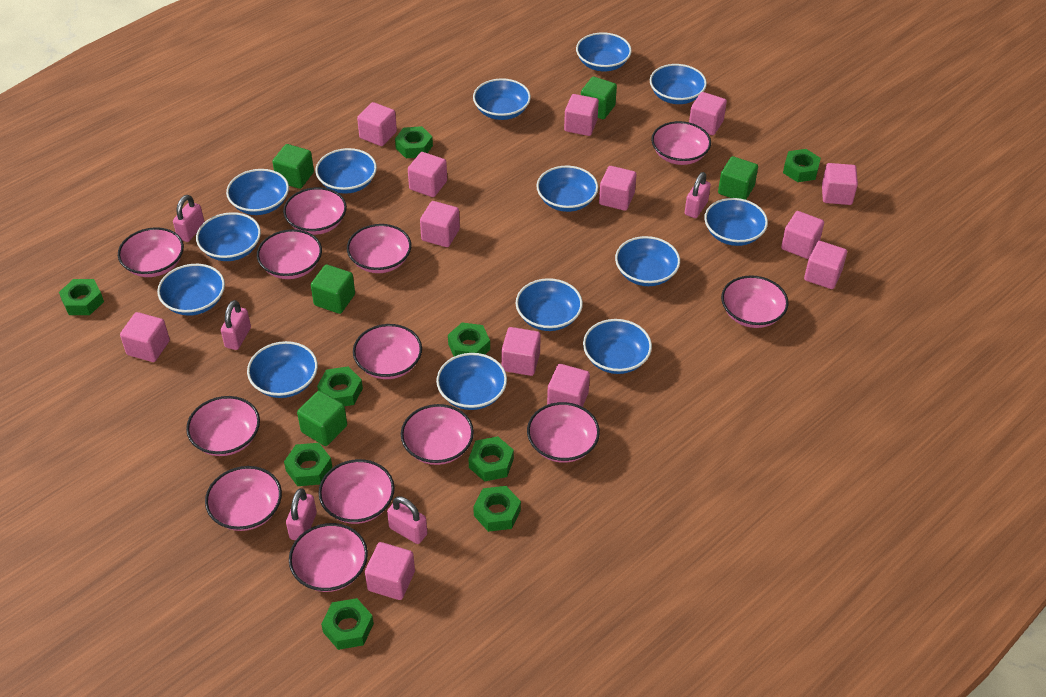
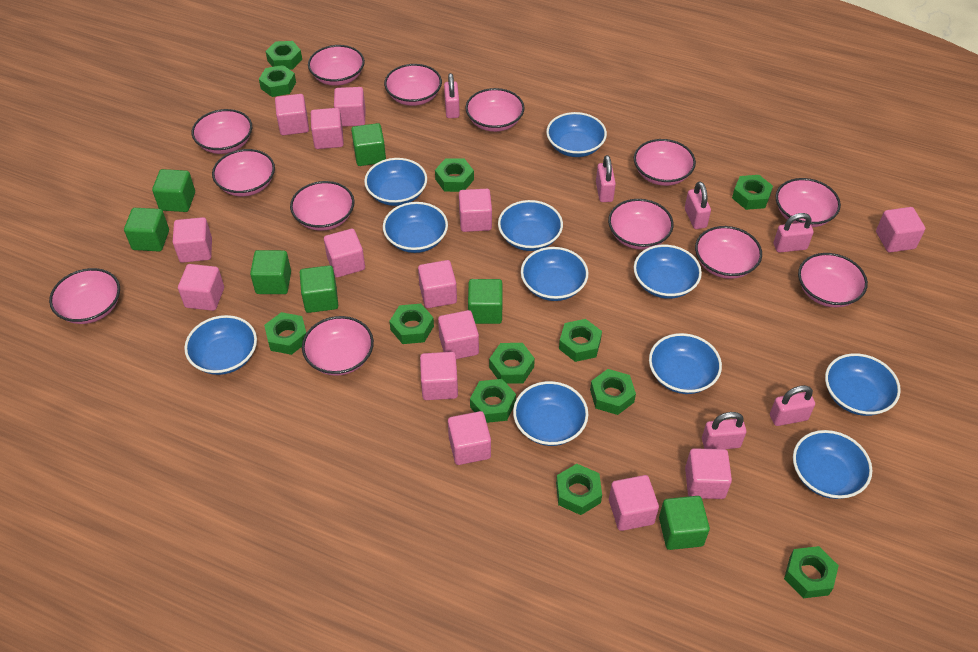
blue bowl: 14 -> 11
green cube: 5 -> 7
green nut: 9 -> 12
pink cube: 13 -> 14
pink padlock: 5 -> 6

